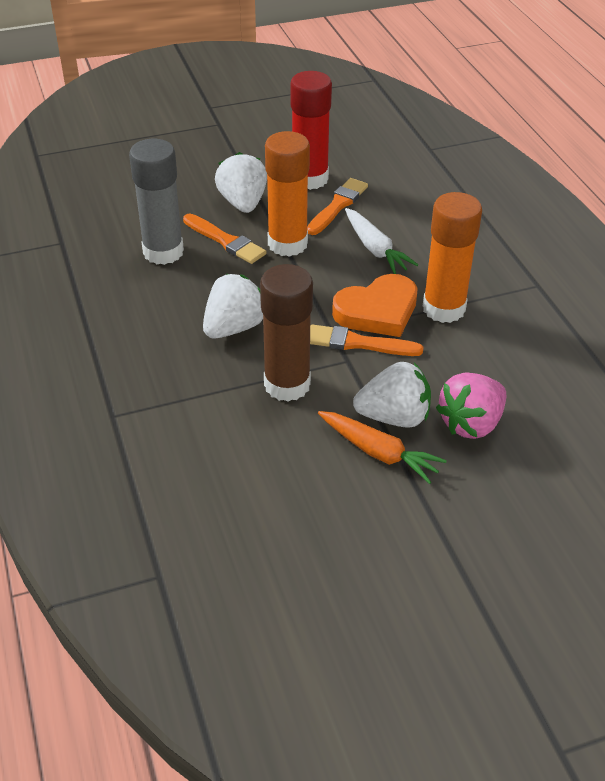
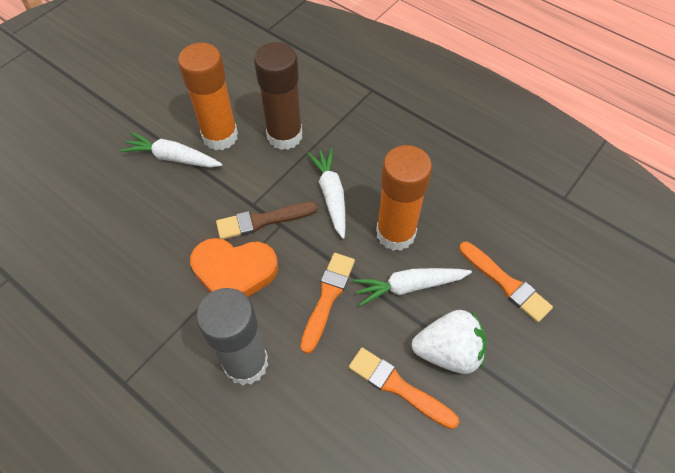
brown brush: 0 -> 1
orange carrot: 1 -> 0
pink strawberry: 1 -> 0
red glue stick: 1 -> 0
white carrot: 1 -> 3
white strawberry: 3 -> 1

